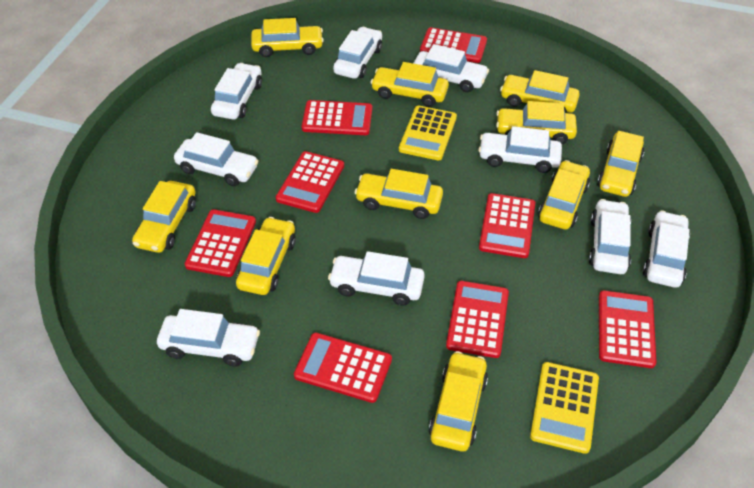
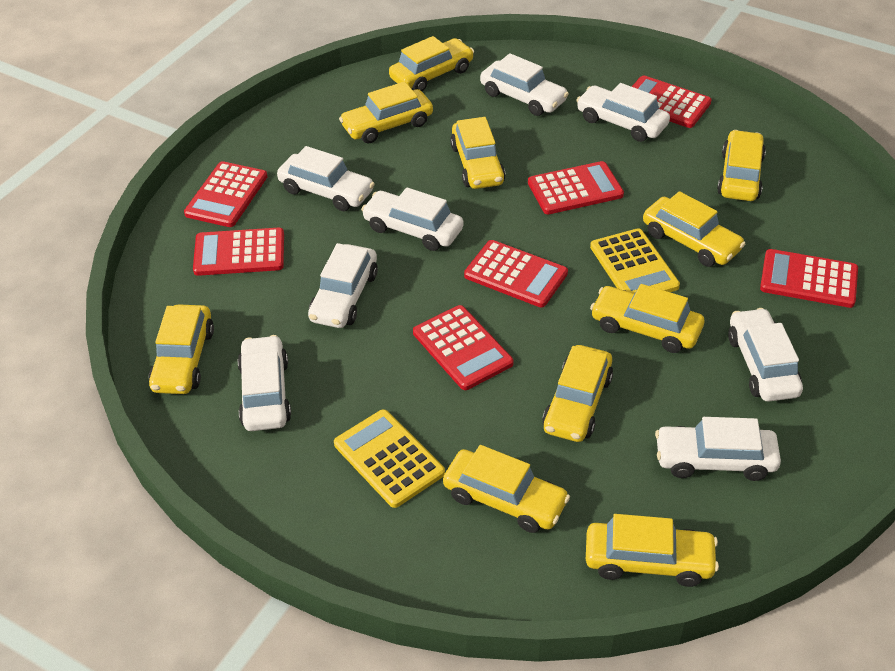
red calculator: 8 -> 7
white car: 9 -> 8

